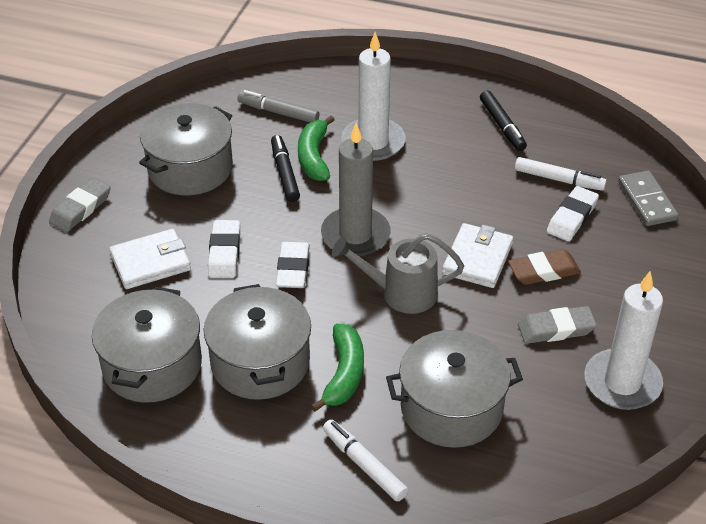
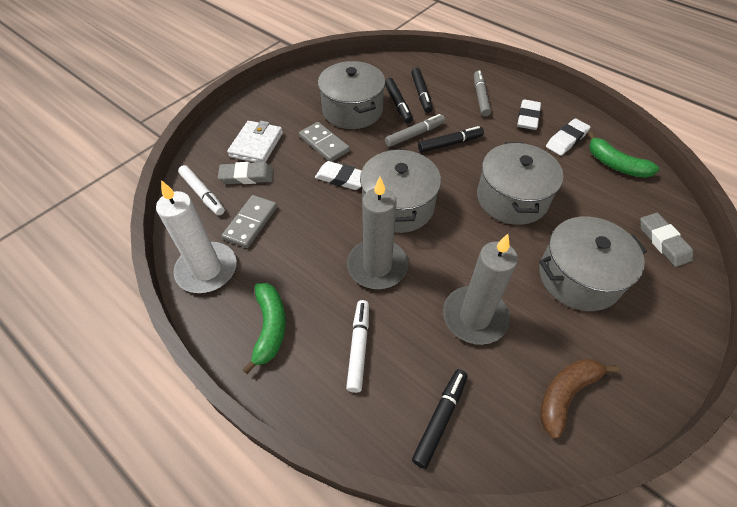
black marker: 2 -> 4
brown banana: 0 -> 1
brown eraser: 1 -> 0
grey candle: 1 -> 2
grey domino: 1 -> 2
grey marker: 1 -> 2
grey watering can: 1 -> 0
white candle: 2 -> 1
white wallet: 2 -> 1

